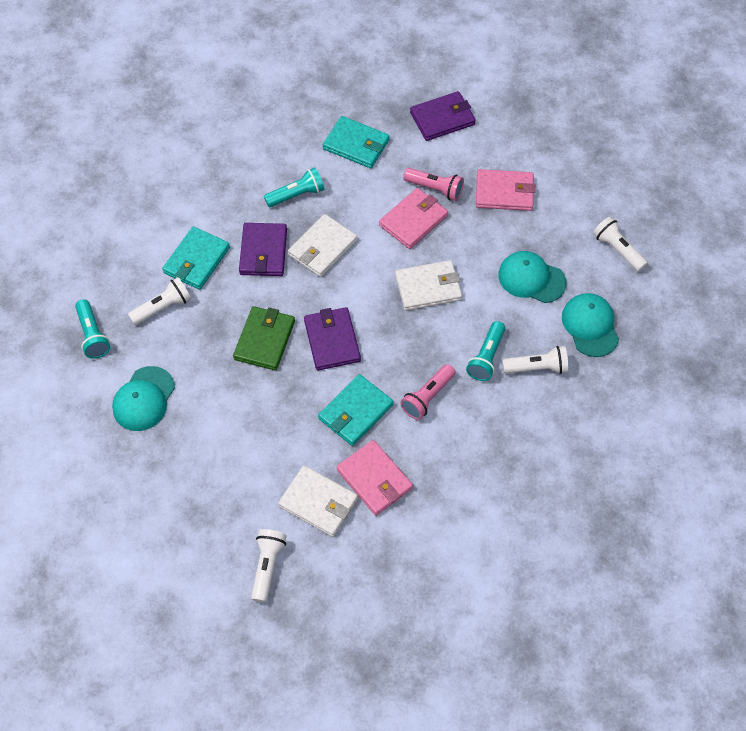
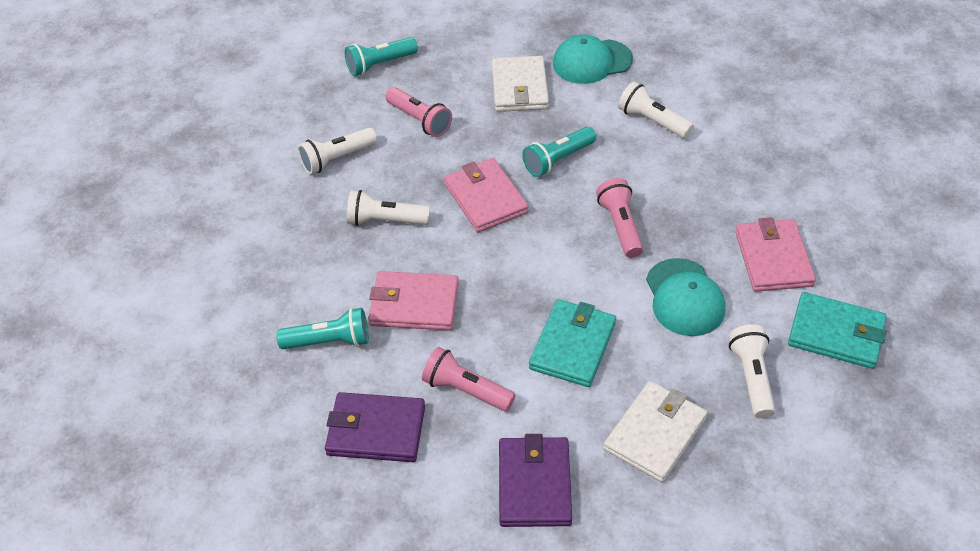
green wallet: 1 -> 0
pink flashlight: 2 -> 3
purple wallet: 3 -> 2
turquoise cap: 3 -> 2
turquoise wallet: 3 -> 2
white wallet: 3 -> 2

